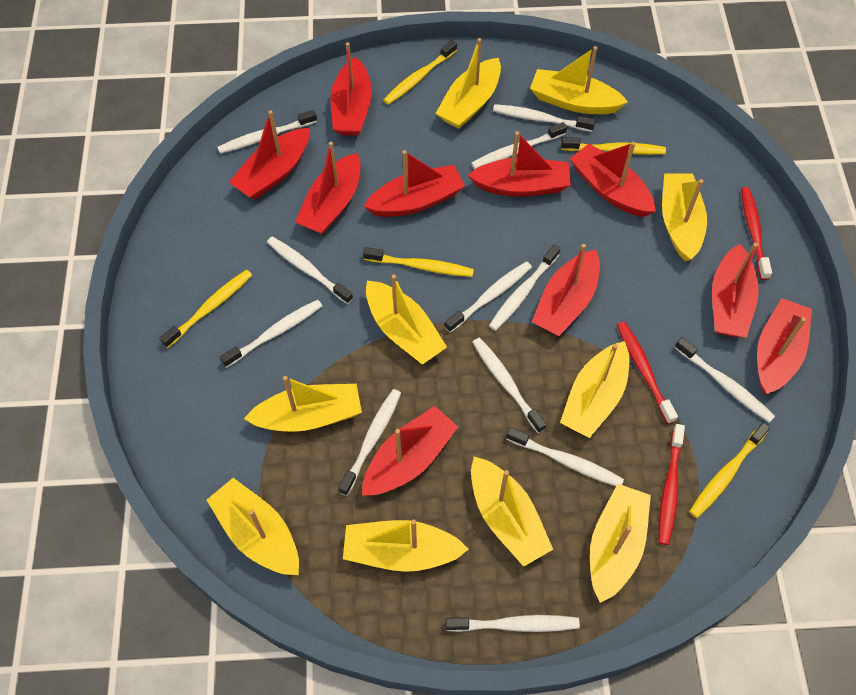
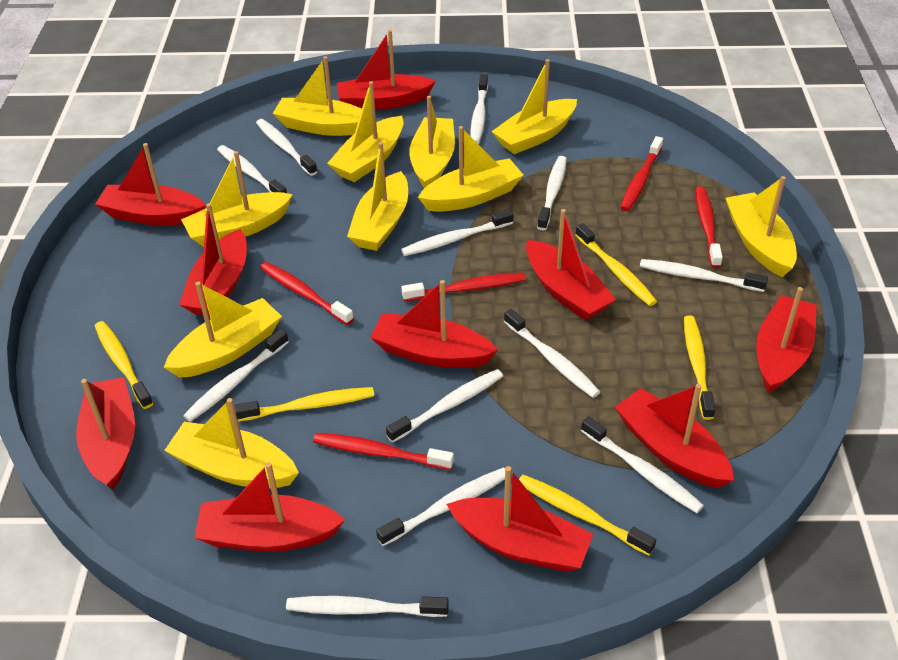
red toothbrush: 3 -> 5

